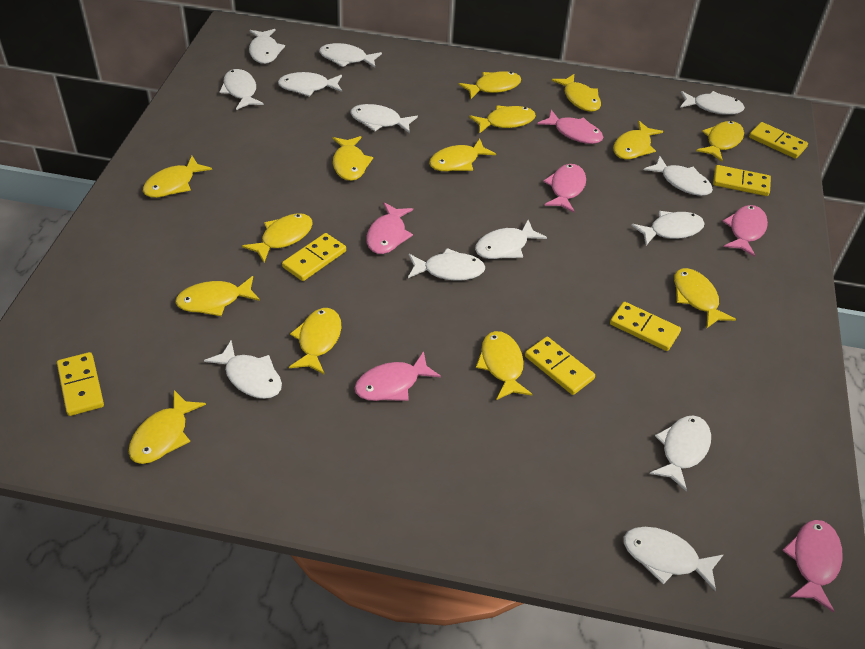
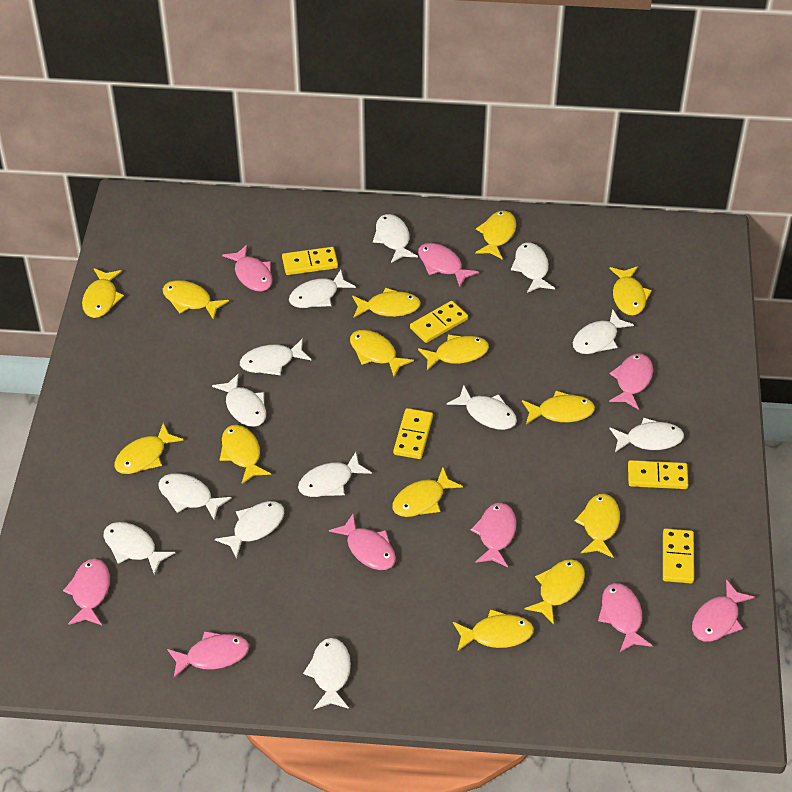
pink fish: 6 -> 9
yellow domino: 6 -> 5

